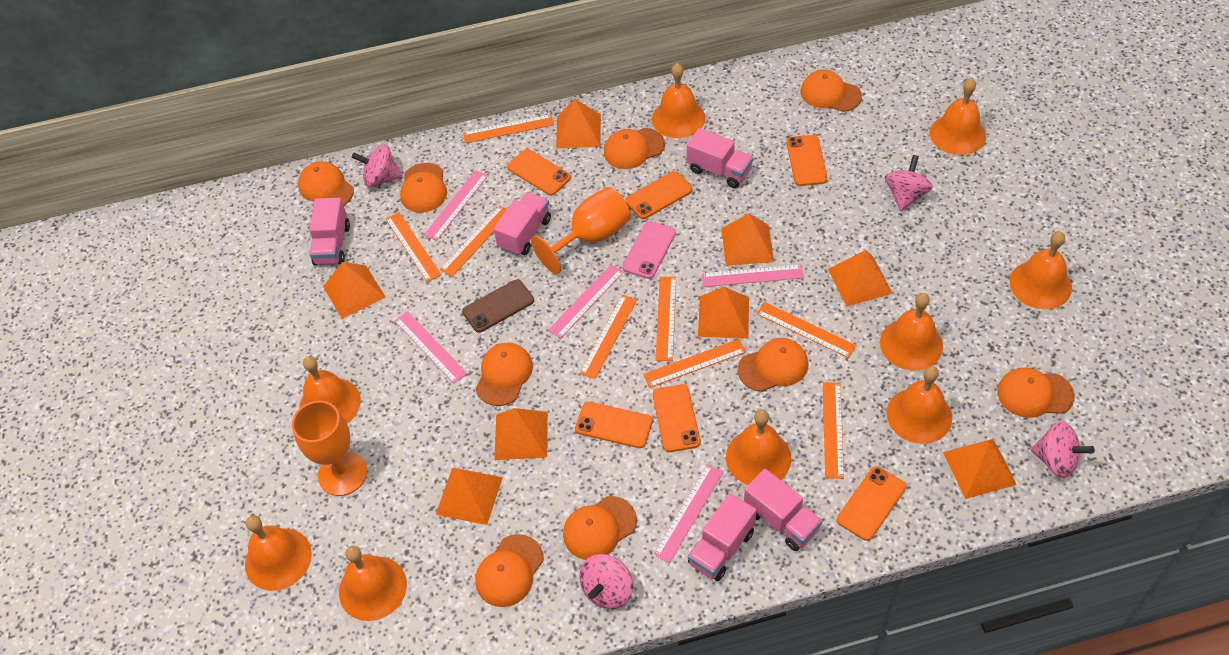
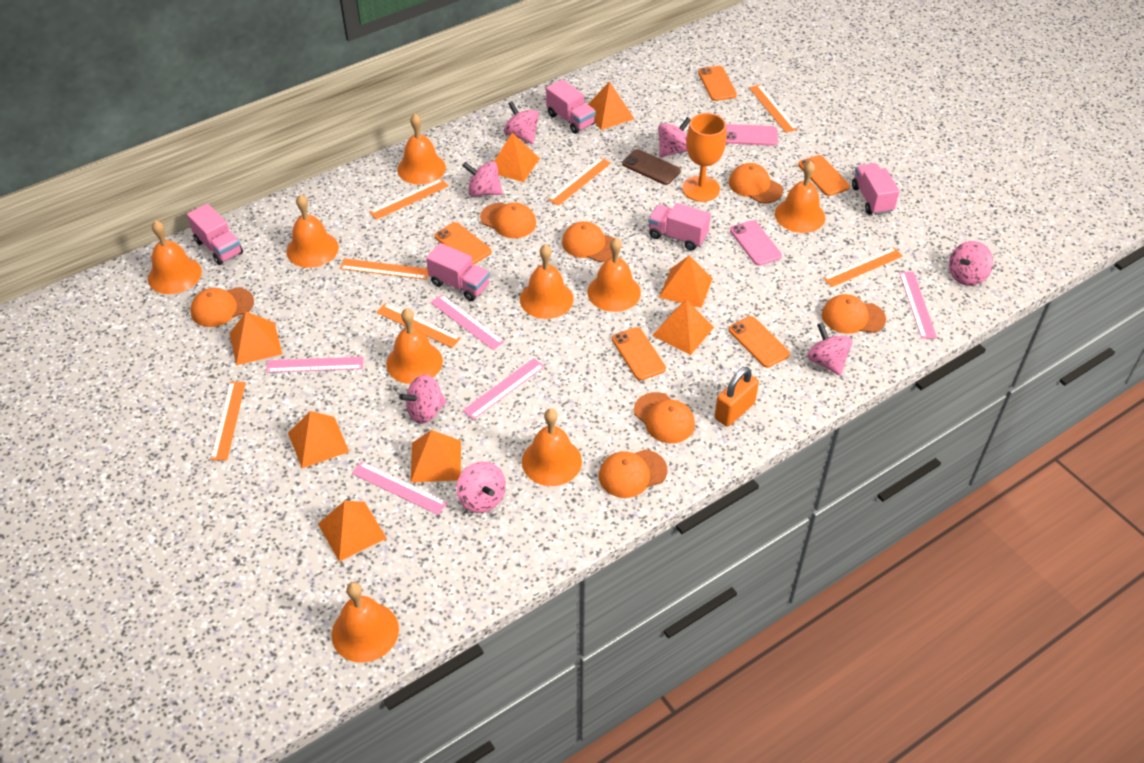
orange cap: 9 -> 7
orange goblet: 2 -> 1
orange padlock: 0 -> 1
orange phone: 6 -> 5
orange ruler: 8 -> 7
pink phone: 1 -> 2
pink spinning top: 4 -> 7

